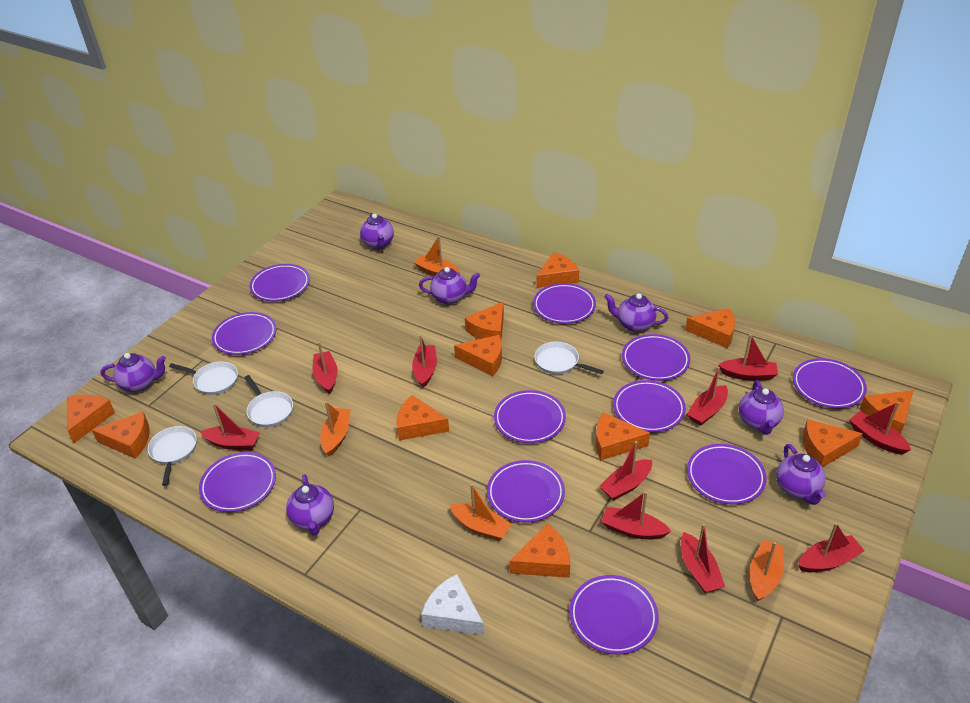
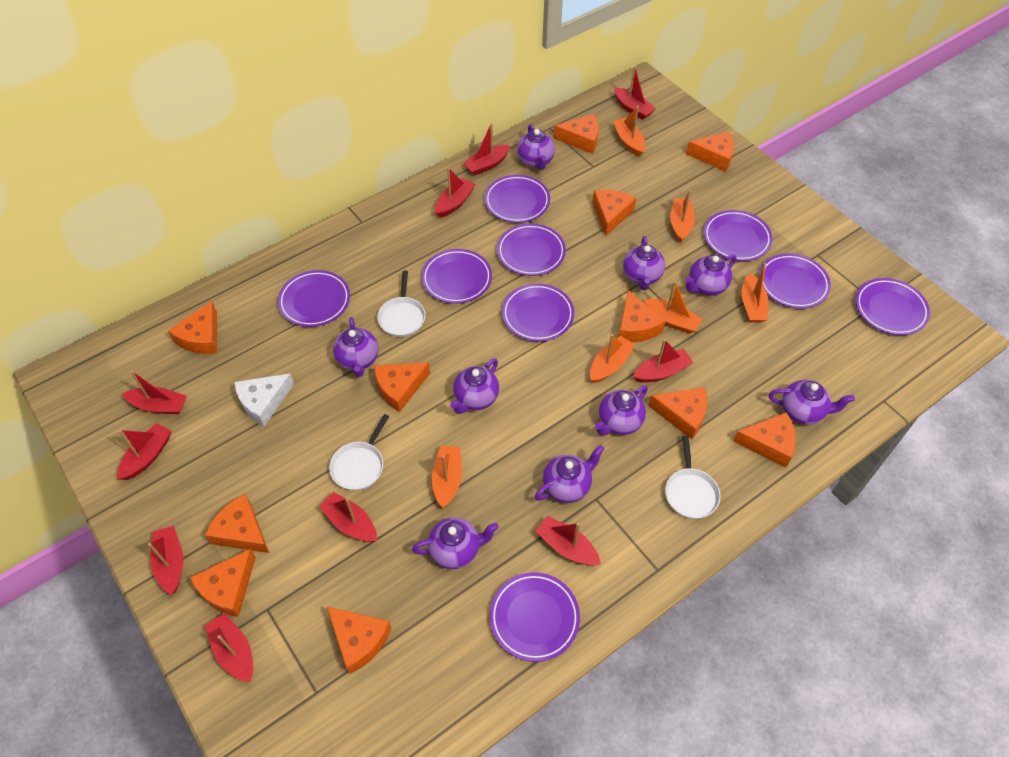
orange boat: 4 -> 6
purple plate: 11 -> 9
purple teapot: 7 -> 9
white pan: 4 -> 3

